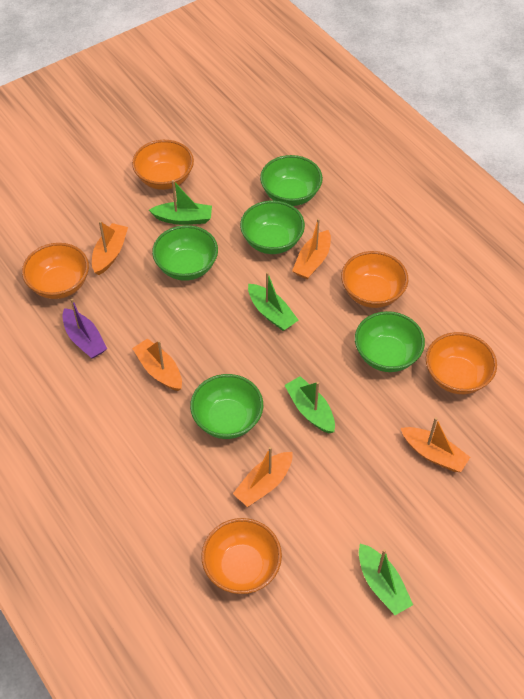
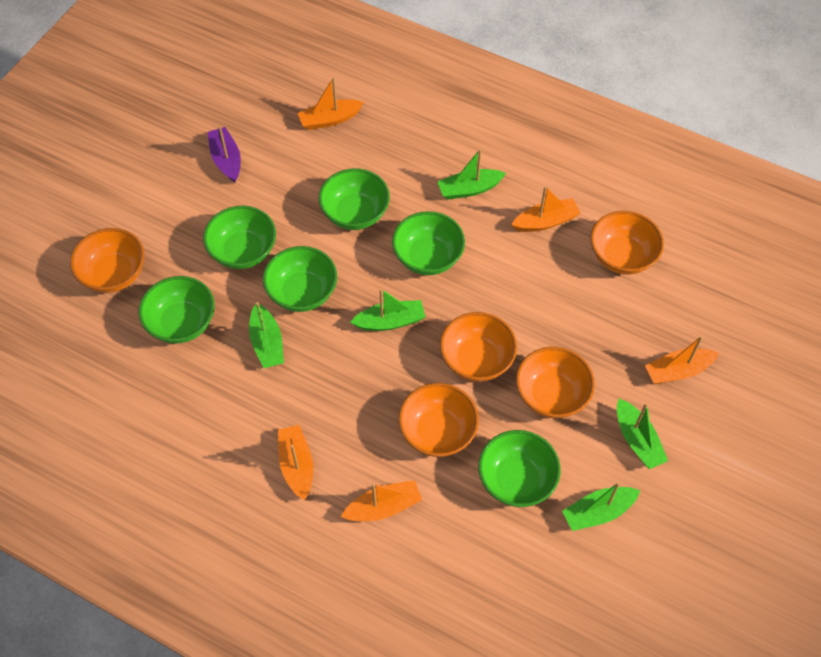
green boat: 4 -> 5
green bowl: 5 -> 6

